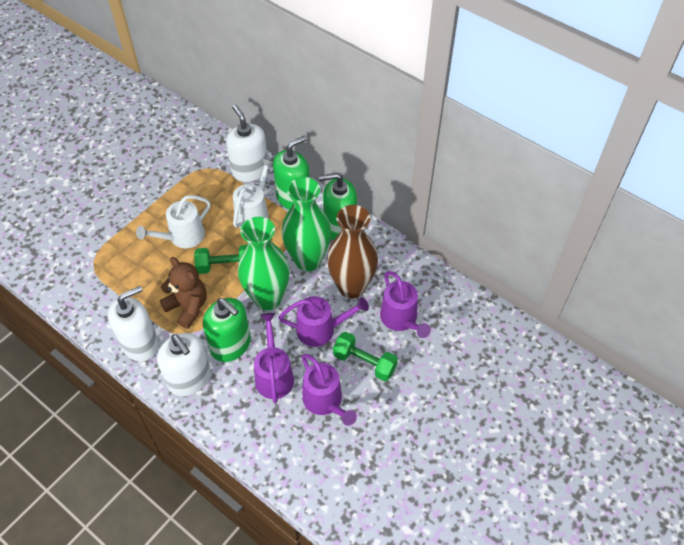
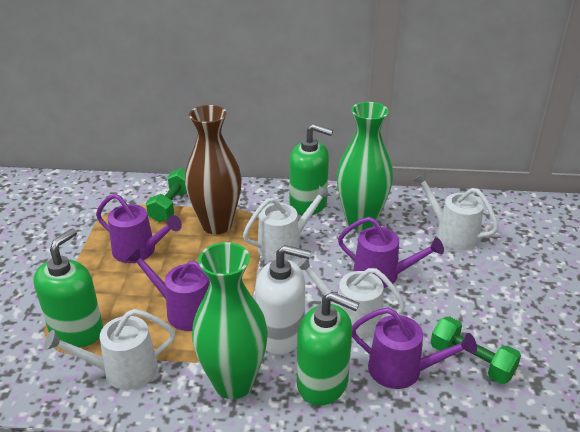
brown teddy bear: 1 -> 0
white soap dispenser: 3 -> 1
white watering can: 2 -> 4

